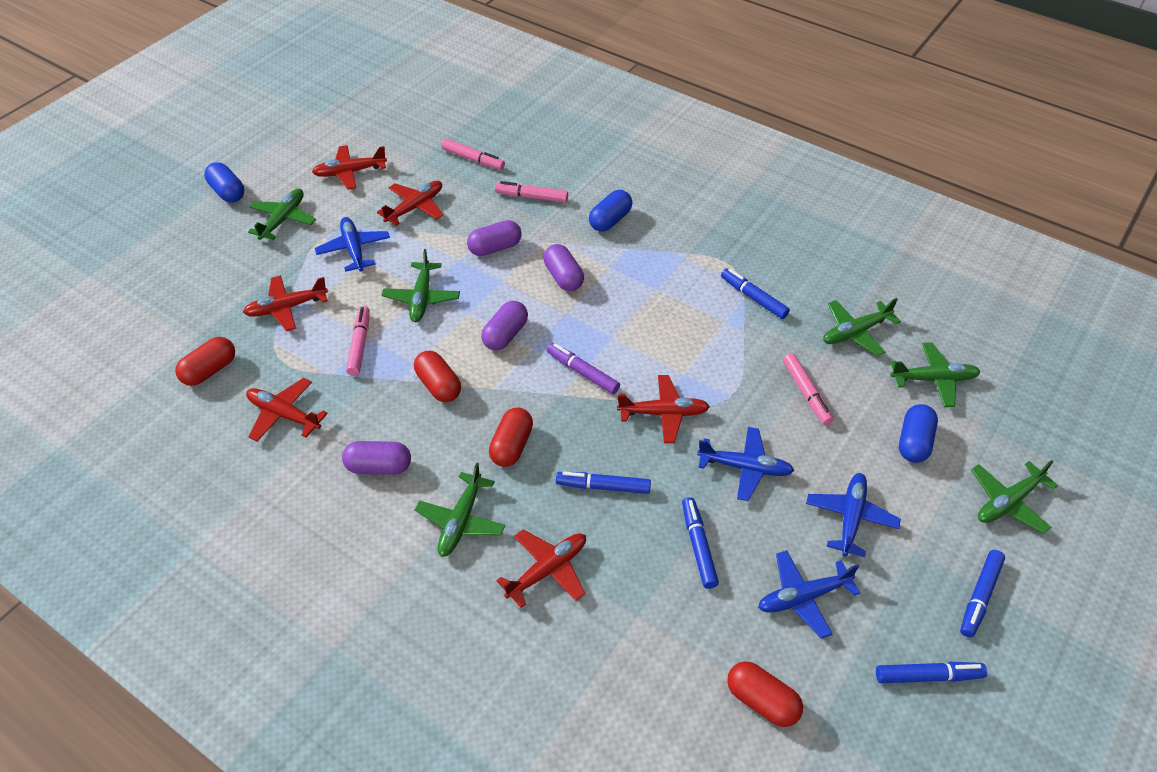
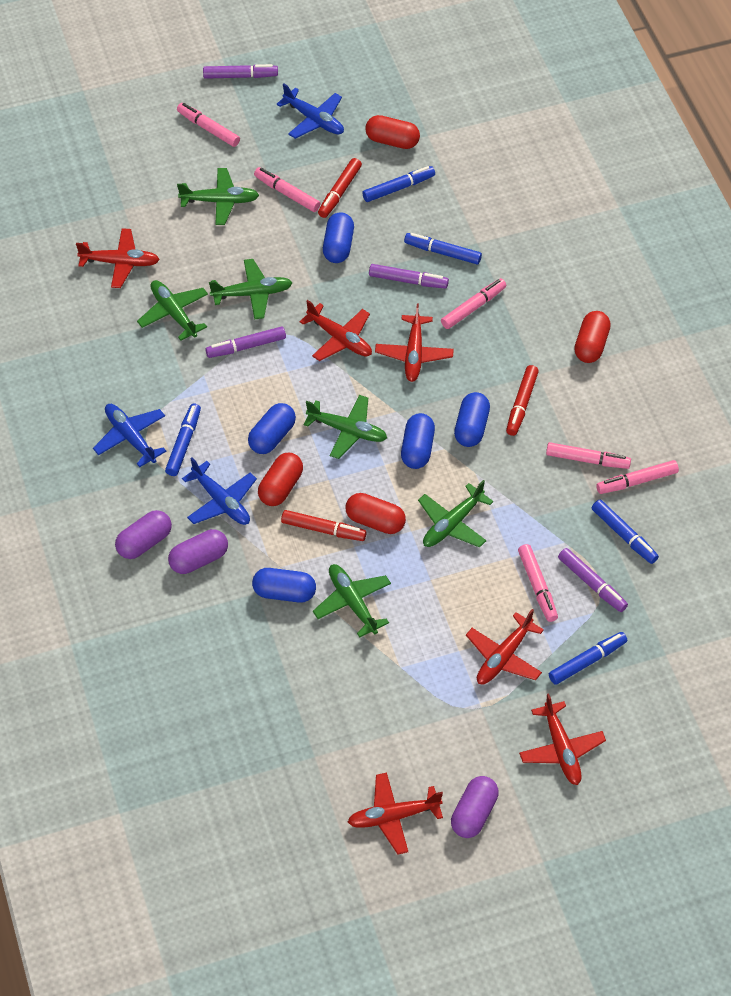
blue capsule: 3 -> 5
blue plane: 4 -> 3
pink marker: 4 -> 6
purple capsule: 4 -> 3
purple marker: 1 -> 4
red marker: 0 -> 3

